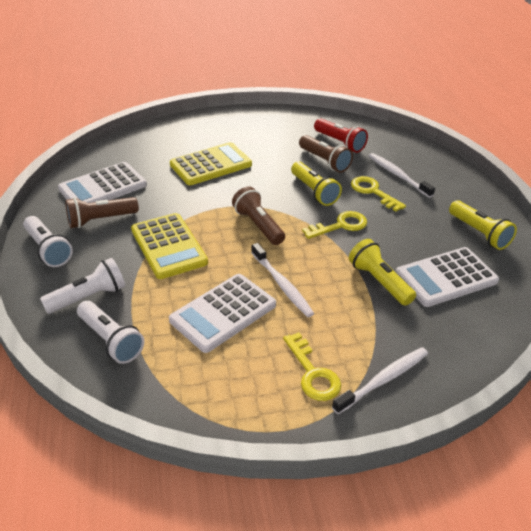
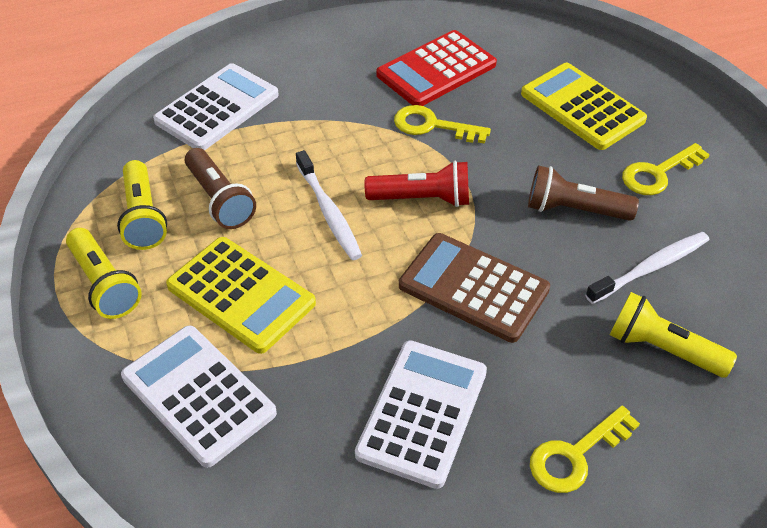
brown calculator: 0 -> 1
brown flashlight: 3 -> 2
red calculator: 0 -> 1
white flashlight: 3 -> 0
white toothbrush: 3 -> 2

